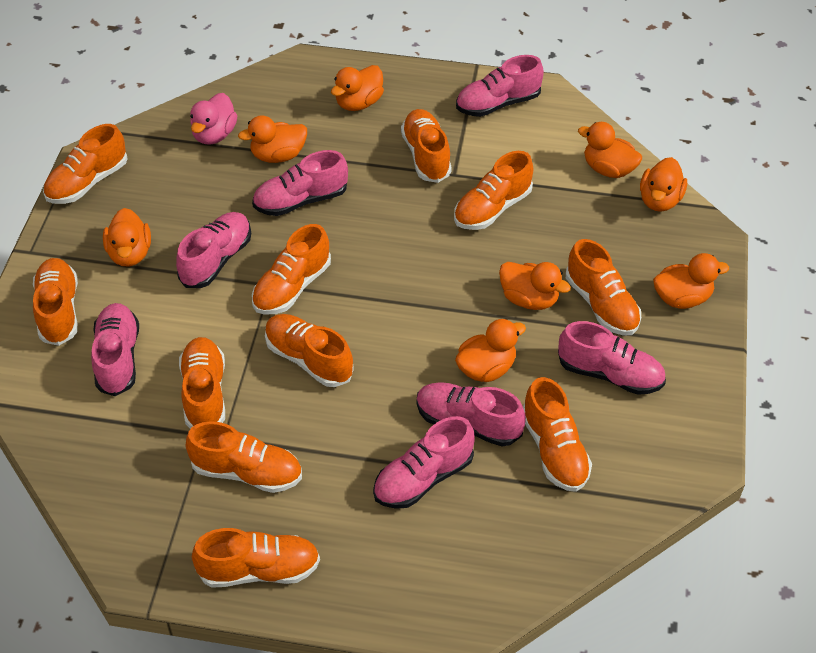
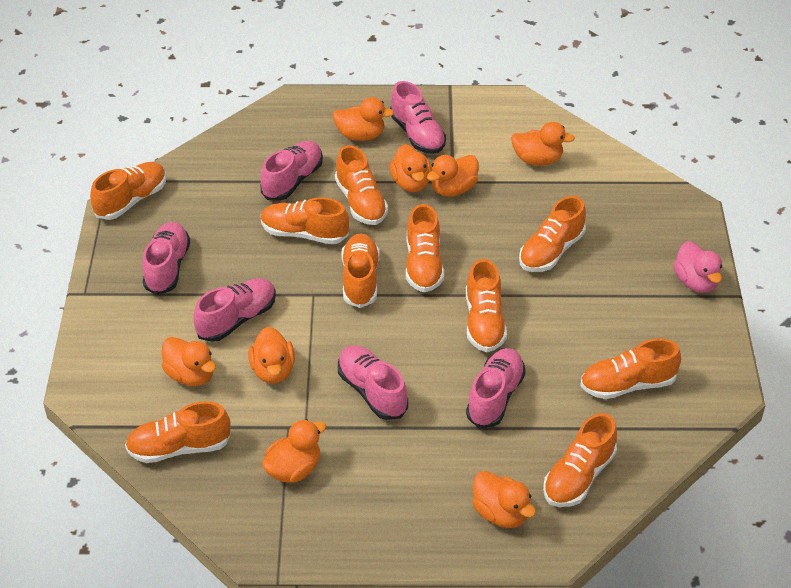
orange shoe: 11 -> 10
pink shoe: 7 -> 6

